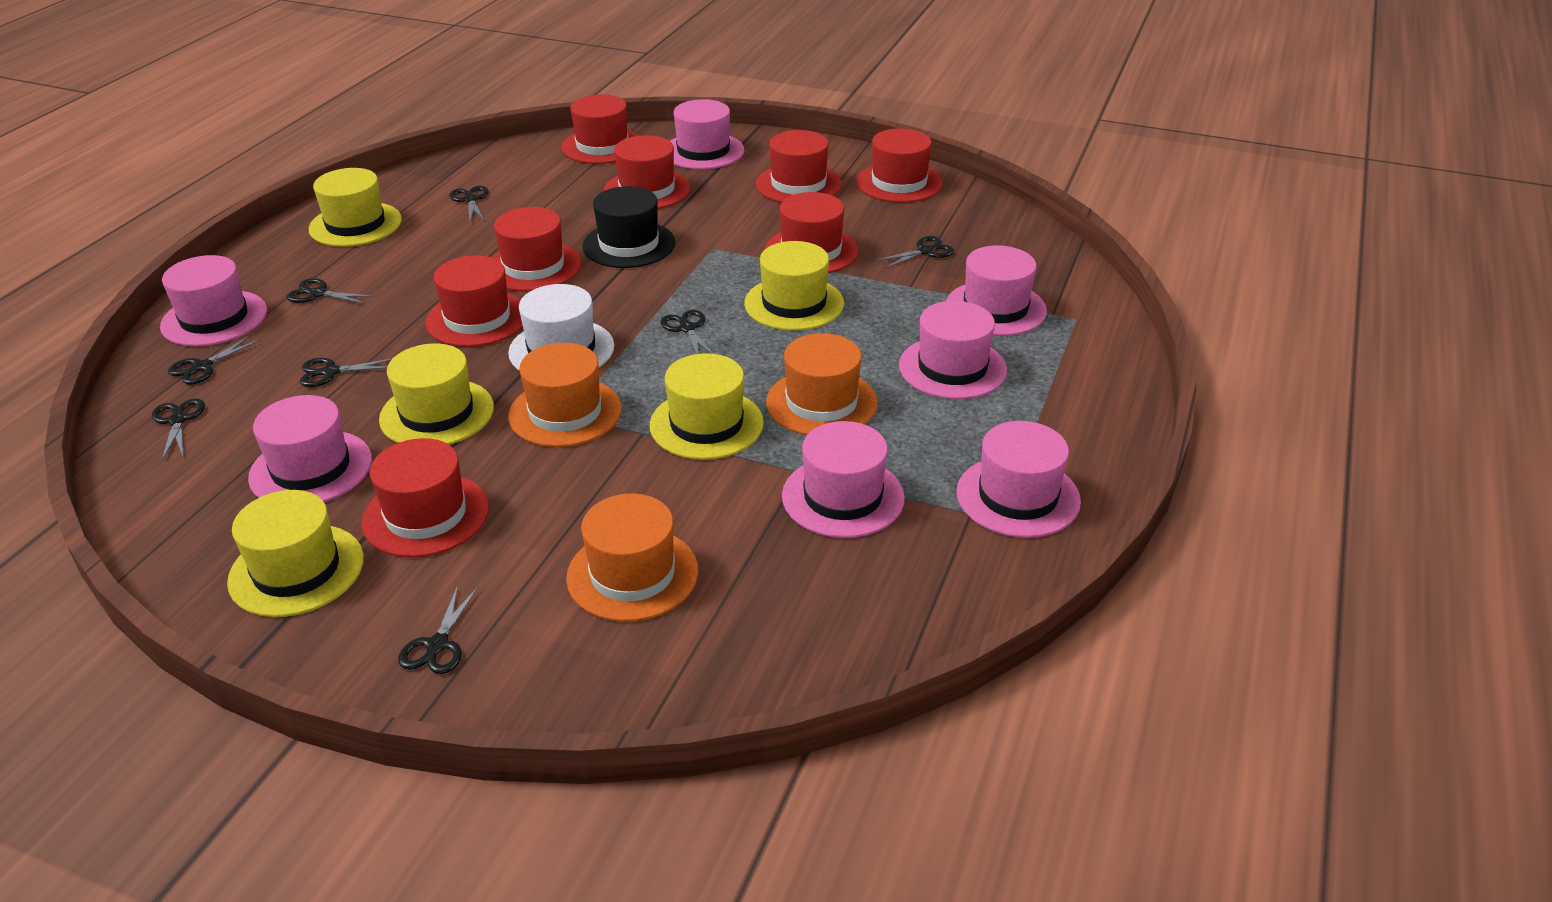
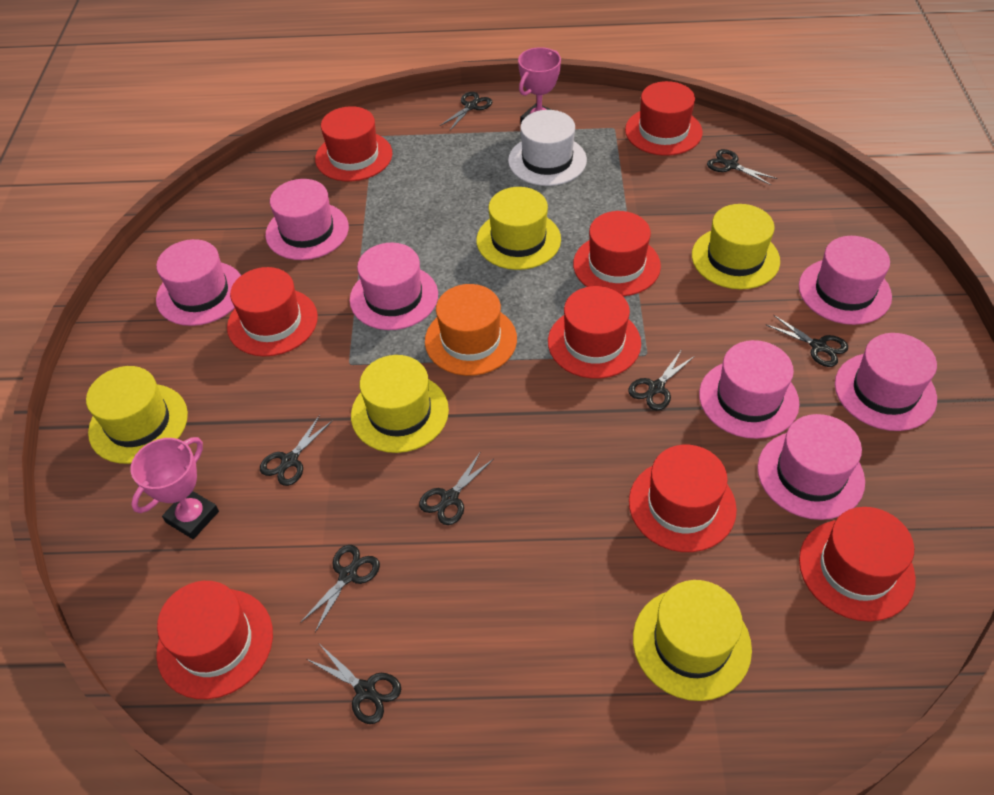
black hat: 1 -> 0
orange hat: 3 -> 1
pink trophy: 0 -> 2

